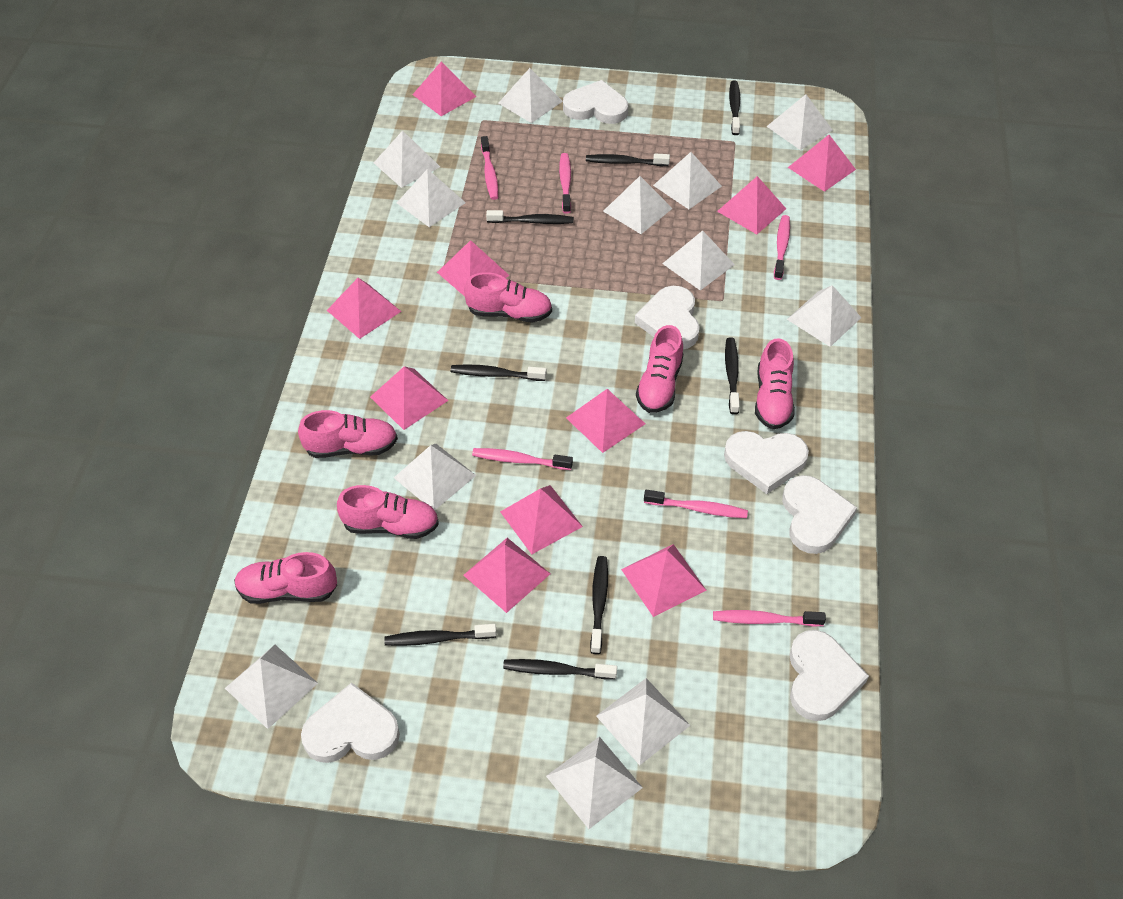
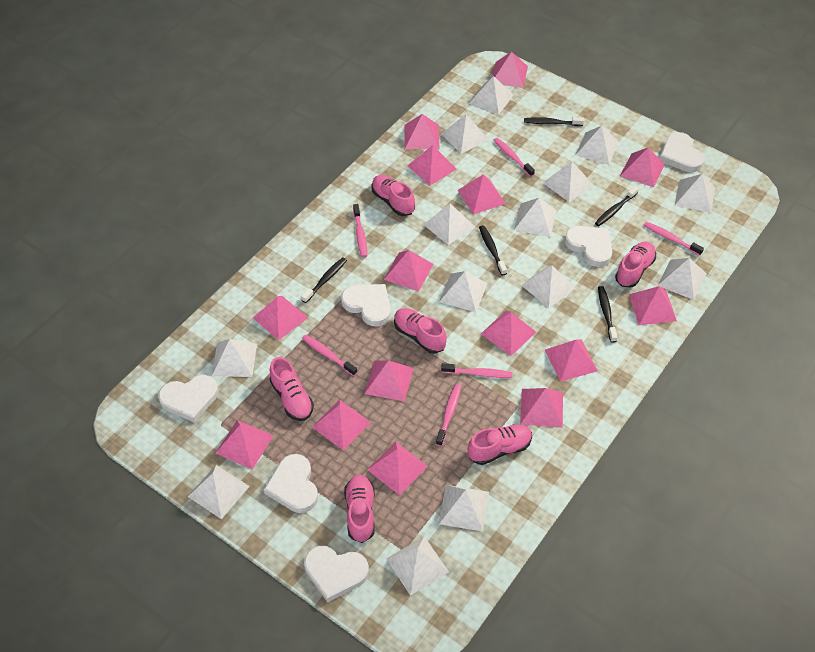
black toothbrush: 8 -> 5
pink pyramid: 10 -> 15
white pyramid: 12 -> 14

